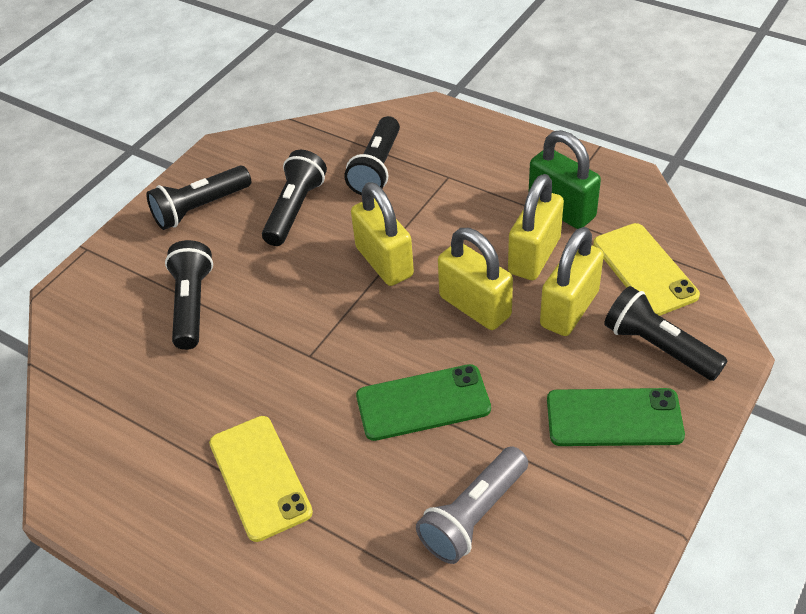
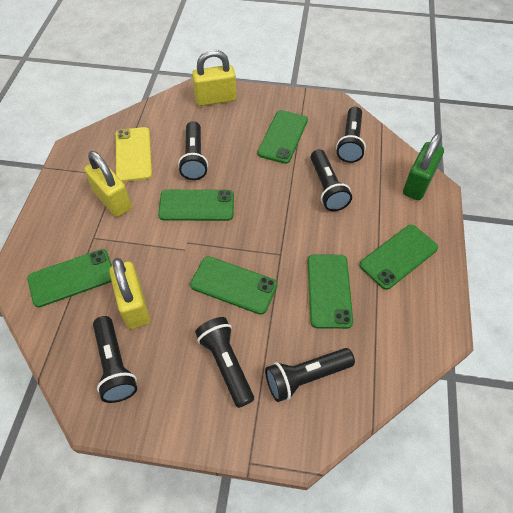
black flashlight: 5 -> 6
green phone: 2 -> 6
grey flashlight: 1 -> 0
yellow padlock: 4 -> 3
yellow phone: 2 -> 1

